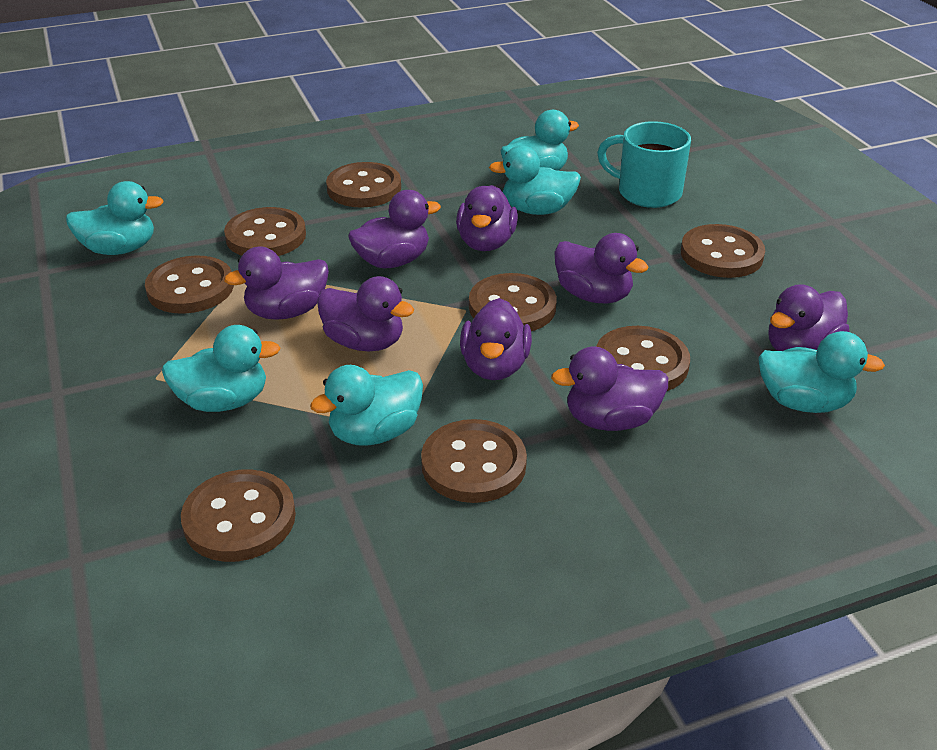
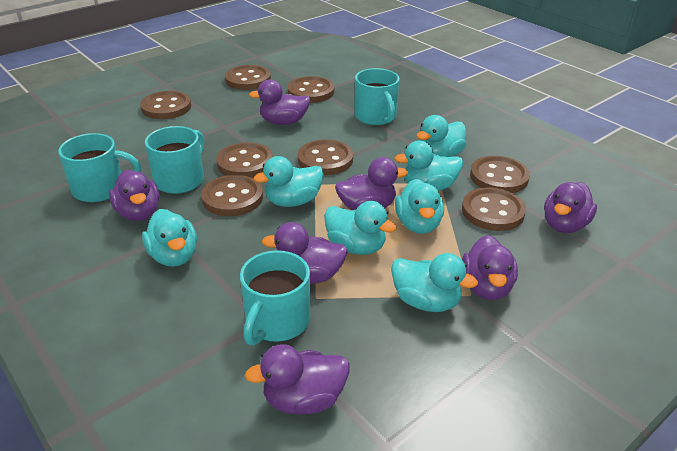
purple duck: 8 -> 7
turquoise duck: 6 -> 7
turquoise mug: 1 -> 4

